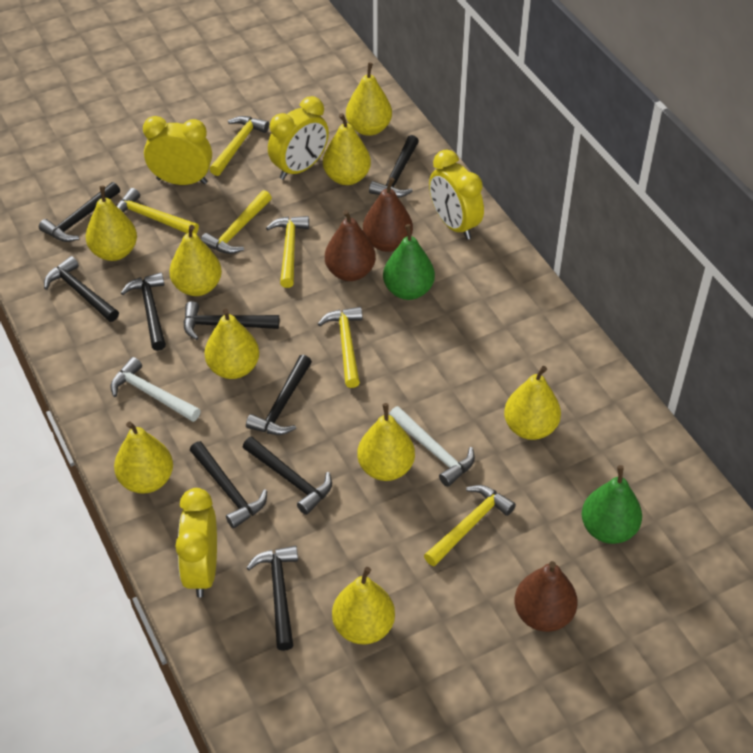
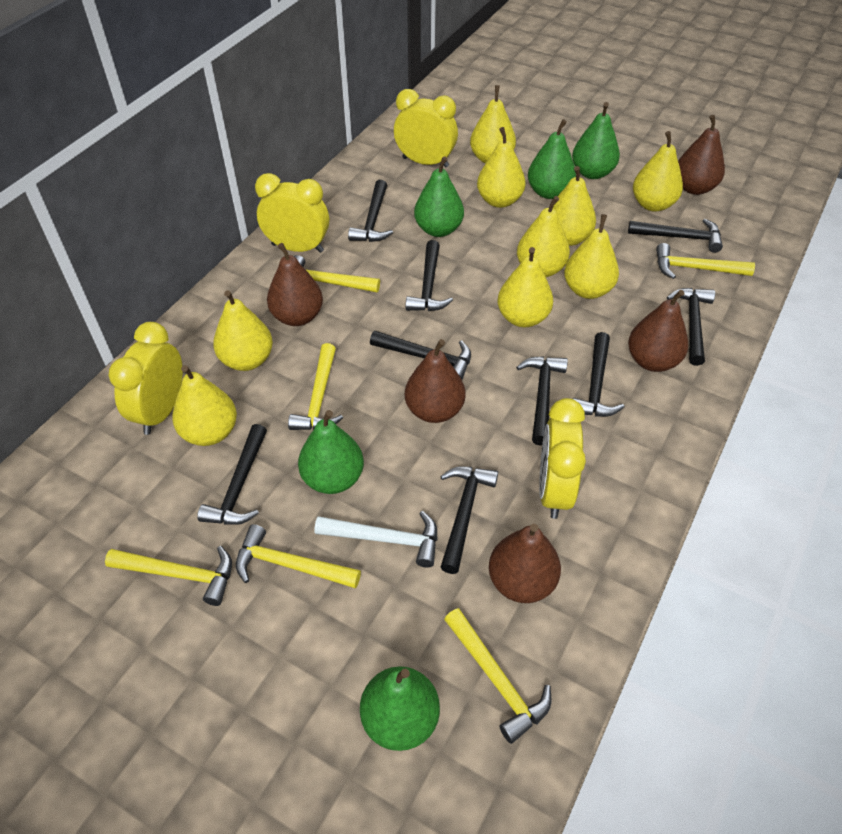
brown pear: 3 -> 5
green pear: 2 -> 5
white hammer: 2 -> 1

